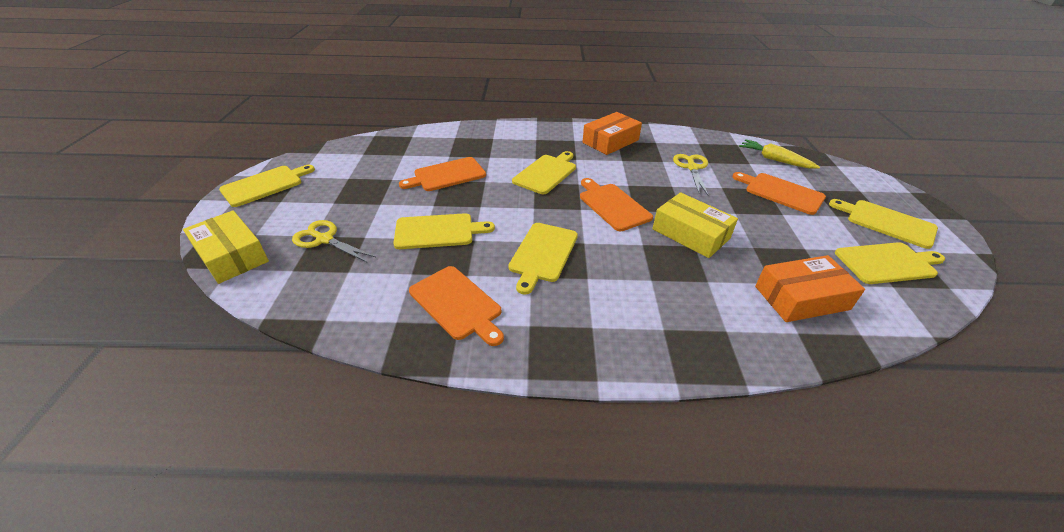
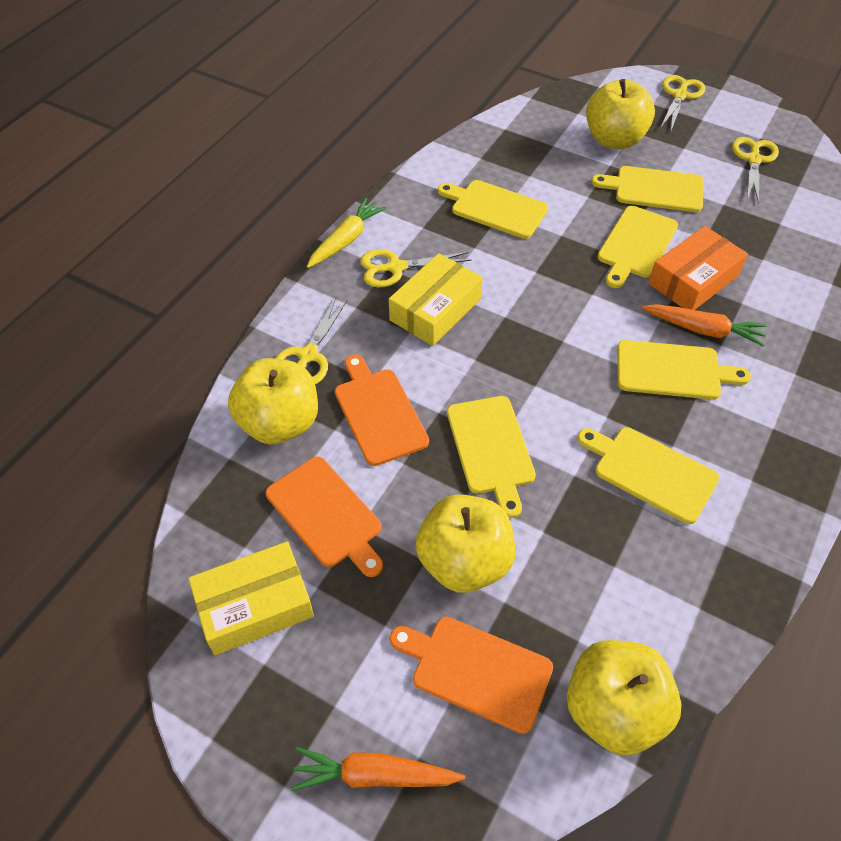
orange box: 2 -> 1
orange carrot: 0 -> 2
orange cutting board: 4 -> 3
yellow apple: 0 -> 4
yellow scissors: 2 -> 4

